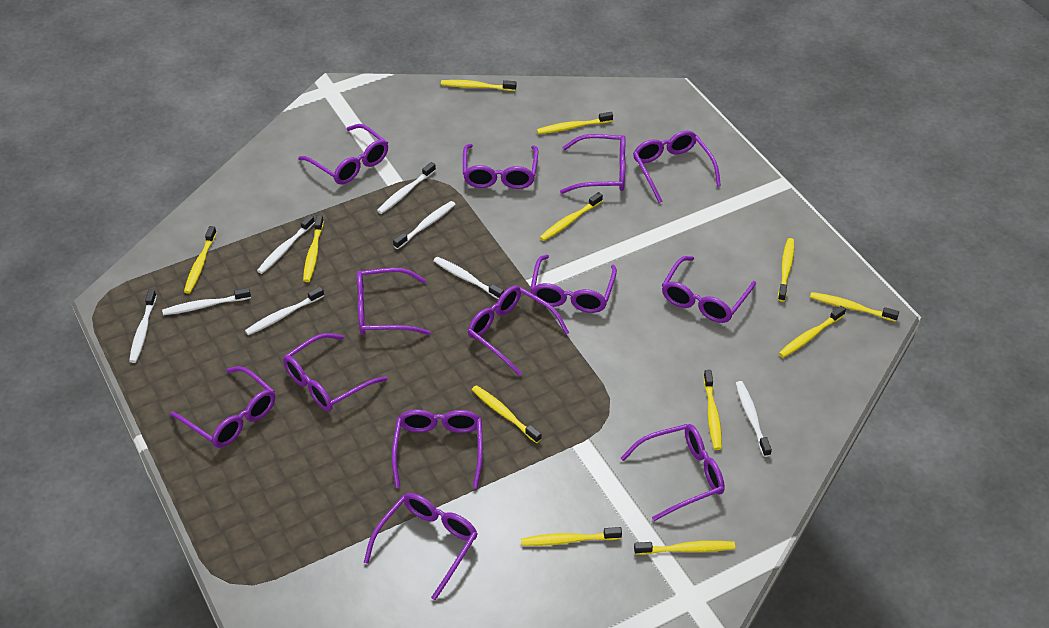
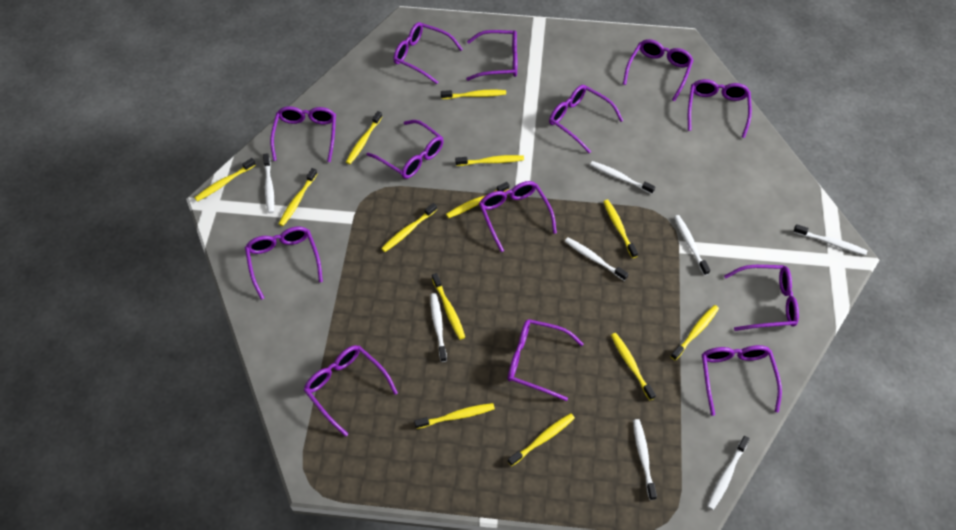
yellow toothbrush: 12 -> 13

